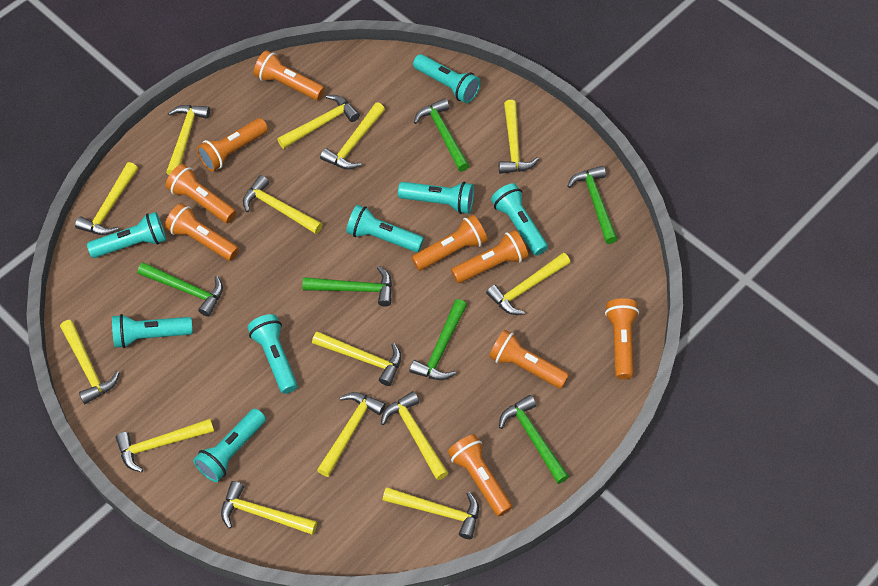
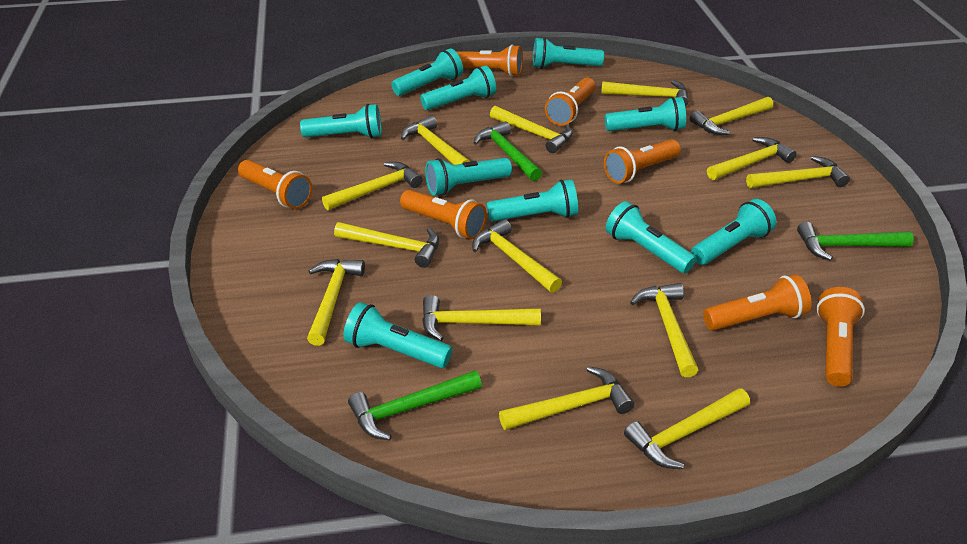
green hammer: 6 -> 3
orange flashlight: 9 -> 7
turquoise flashlight: 8 -> 10

